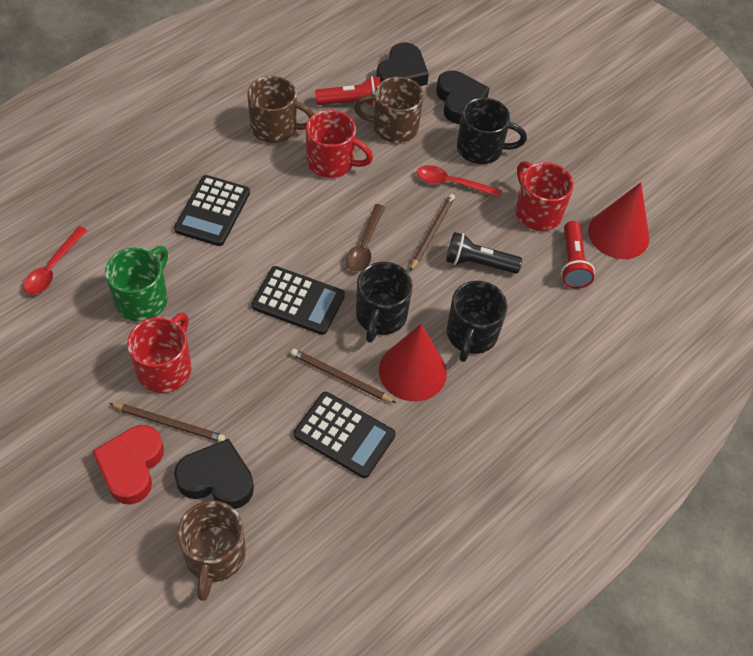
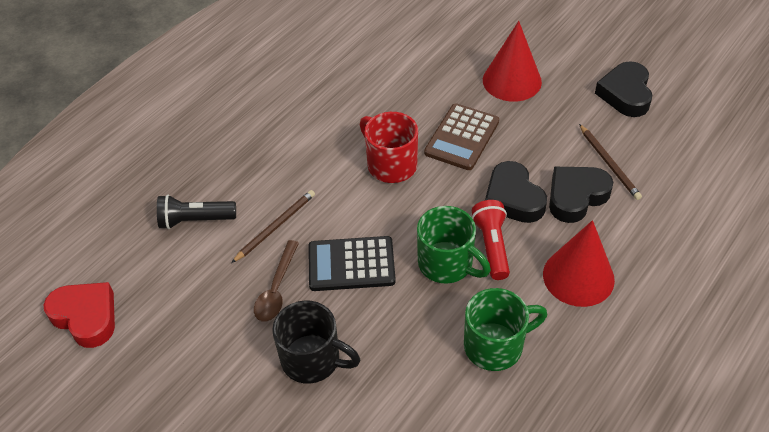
black calculator: 3 -> 1
black mug: 3 -> 1
brown calculator: 0 -> 1
brown mug: 3 -> 0
brown pencil: 3 -> 2
green mug: 1 -> 2
red flashlight: 2 -> 1
red mug: 3 -> 1
red spoon: 2 -> 0

